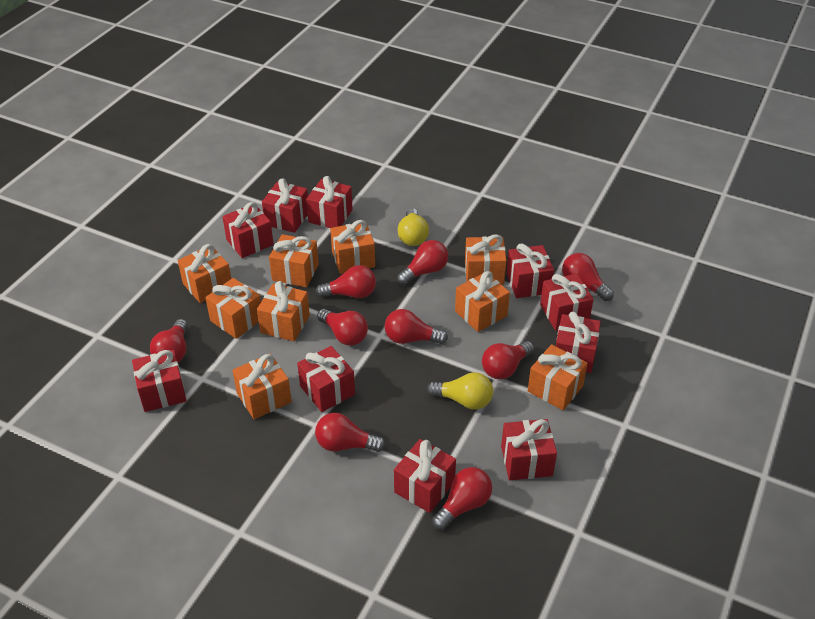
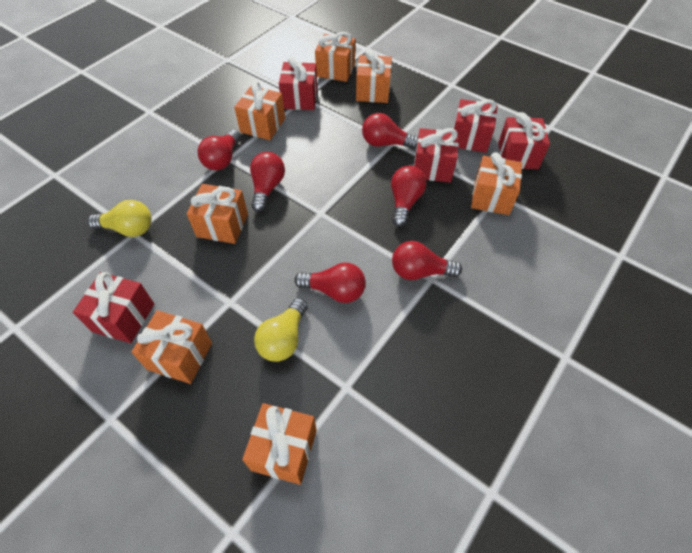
orange gift: 9 -> 7
red gift: 10 -> 5
red light bulb: 9 -> 6

